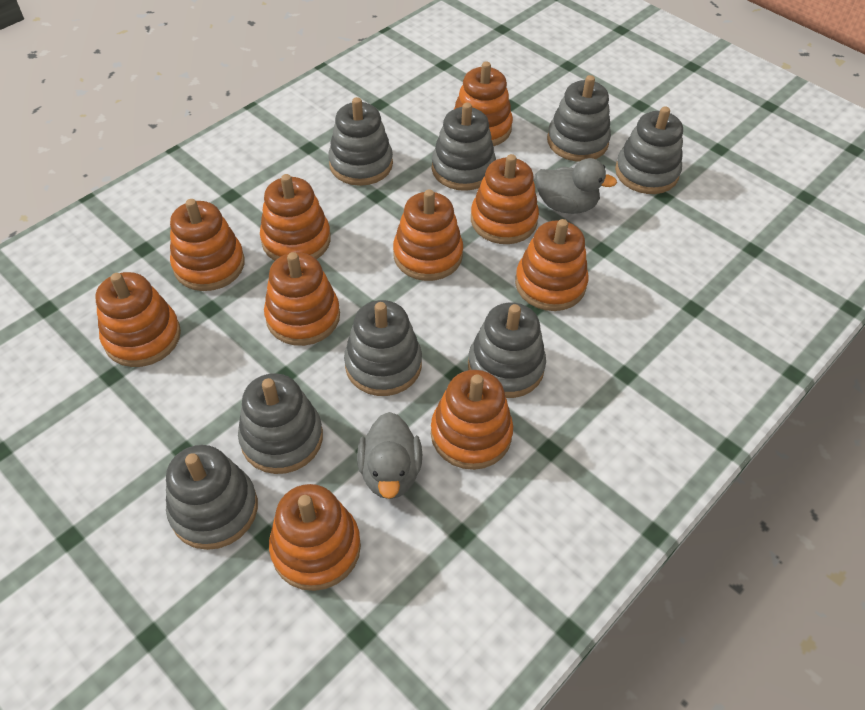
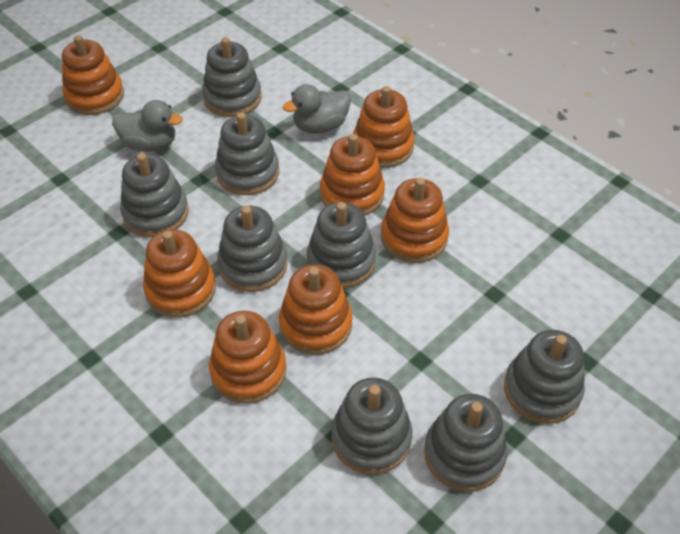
orange stacking toy: 10 -> 7

